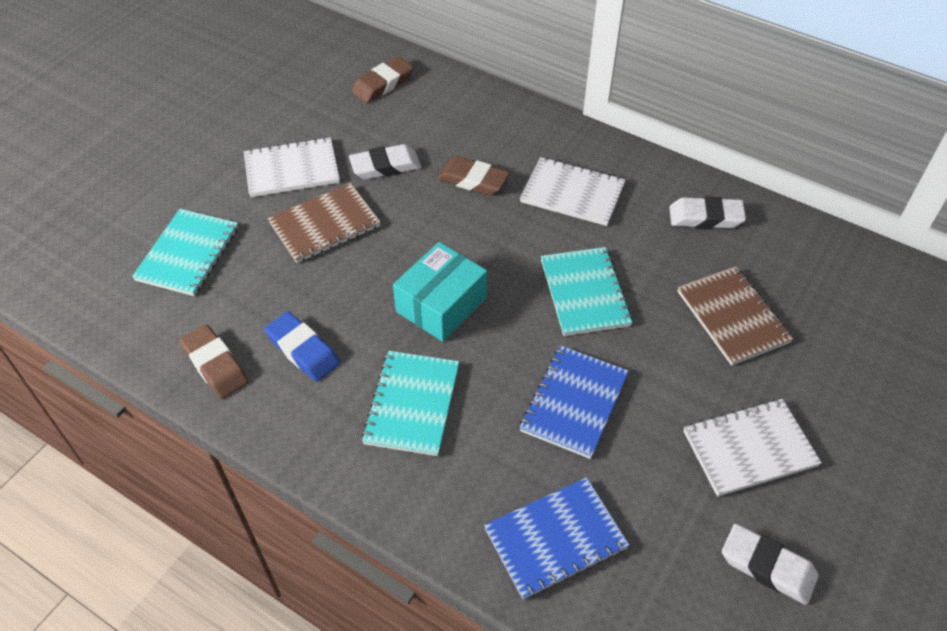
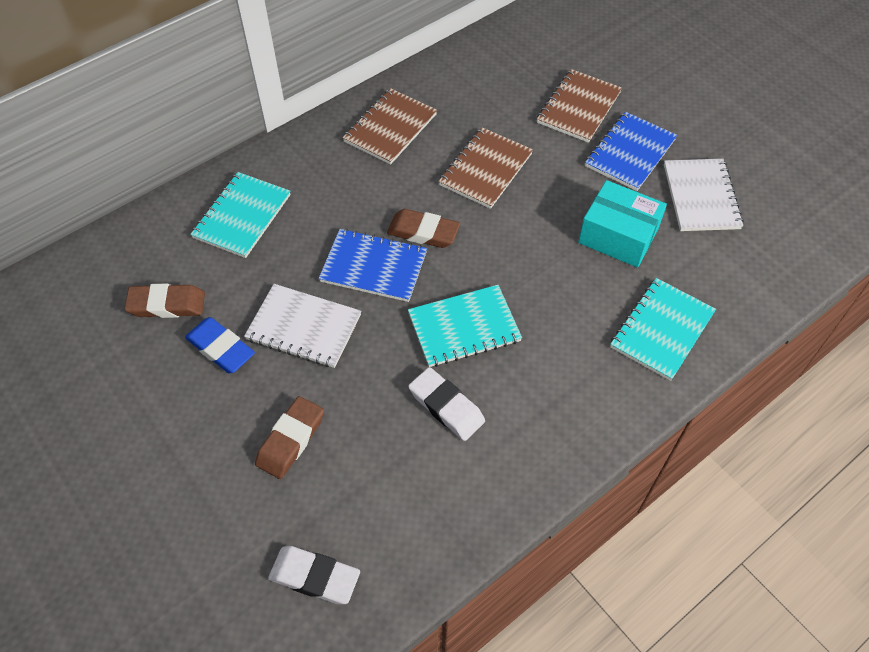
brown notebook: 2 -> 3
white eraser: 3 -> 2
white notebook: 3 -> 2

